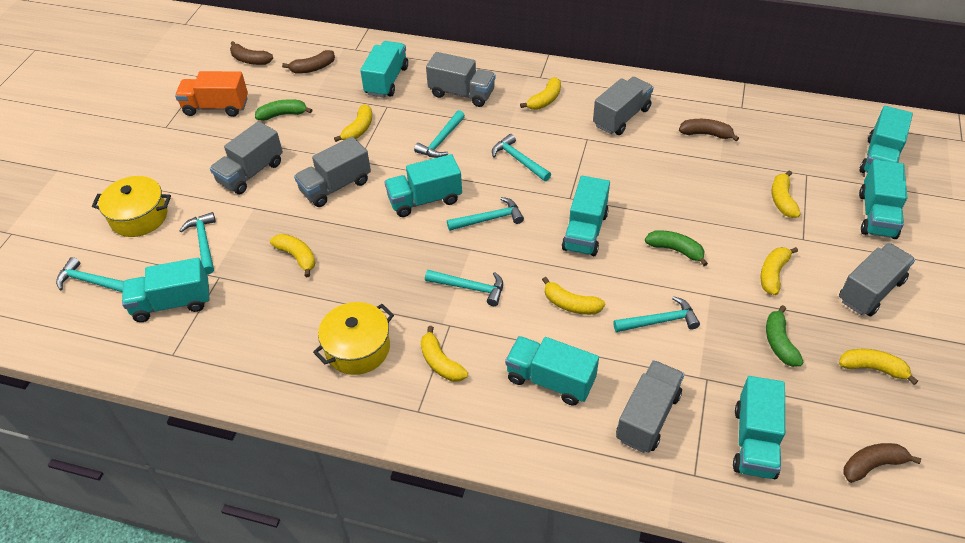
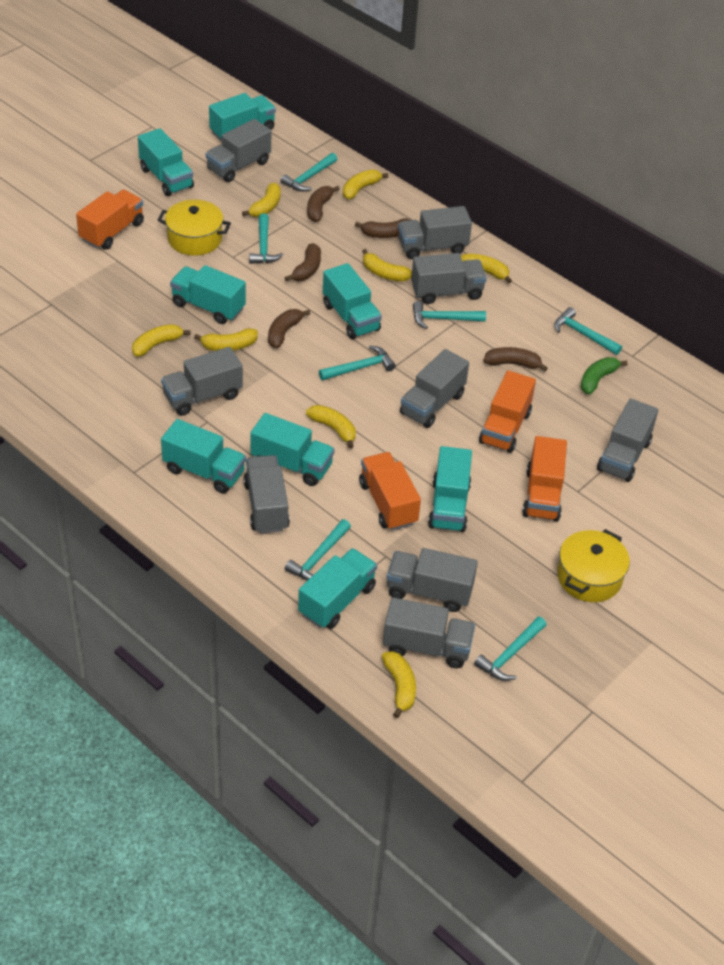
brown banana: 4 -> 5
green banana: 3 -> 1
grey truck: 6 -> 9
orange truck: 1 -> 4

